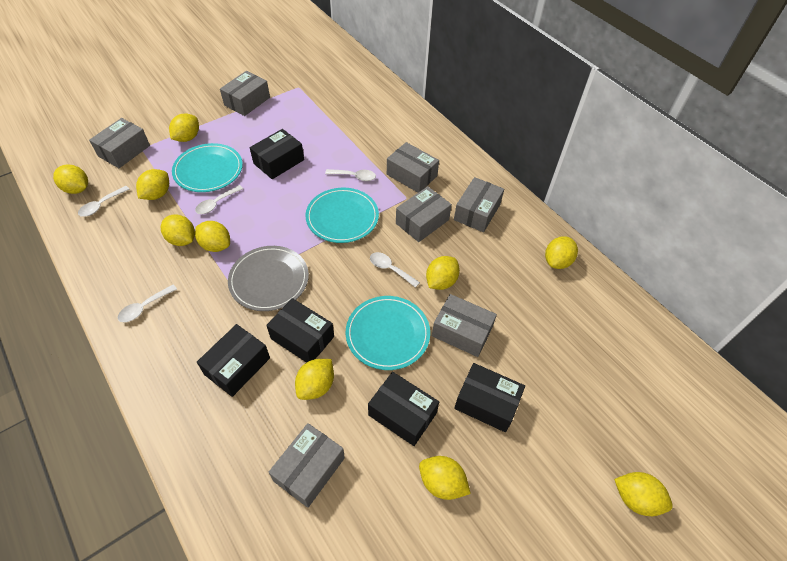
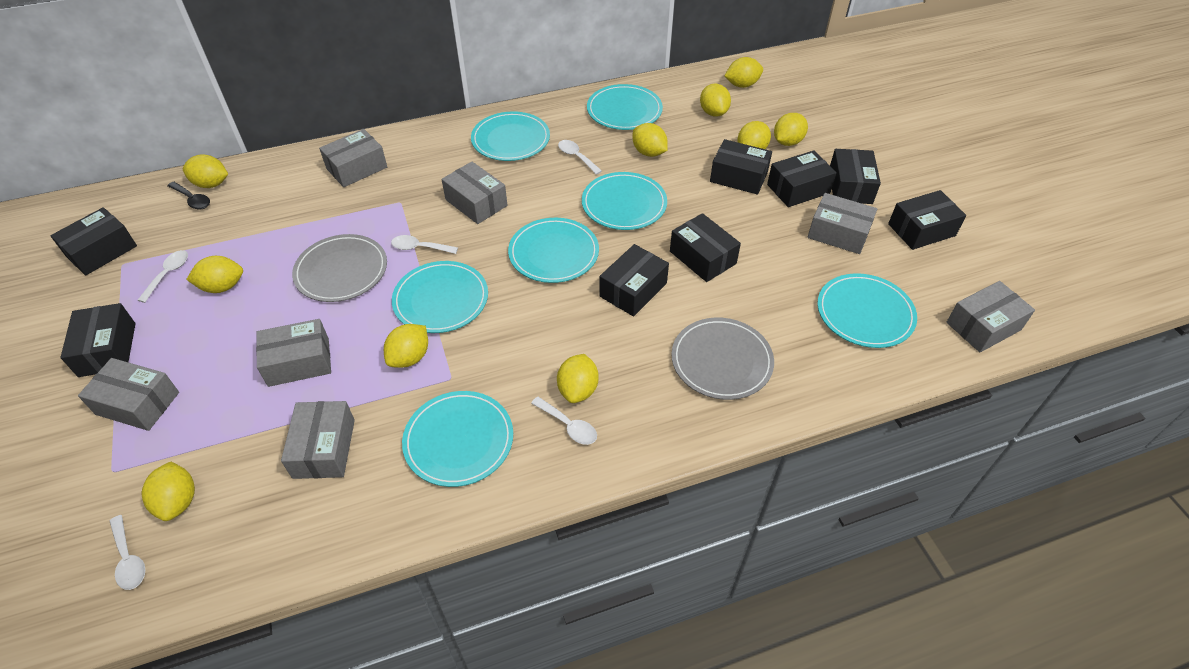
black box: 5 -> 8
black spoon: 0 -> 1
grey plate: 1 -> 2
turquoise plate: 3 -> 7

